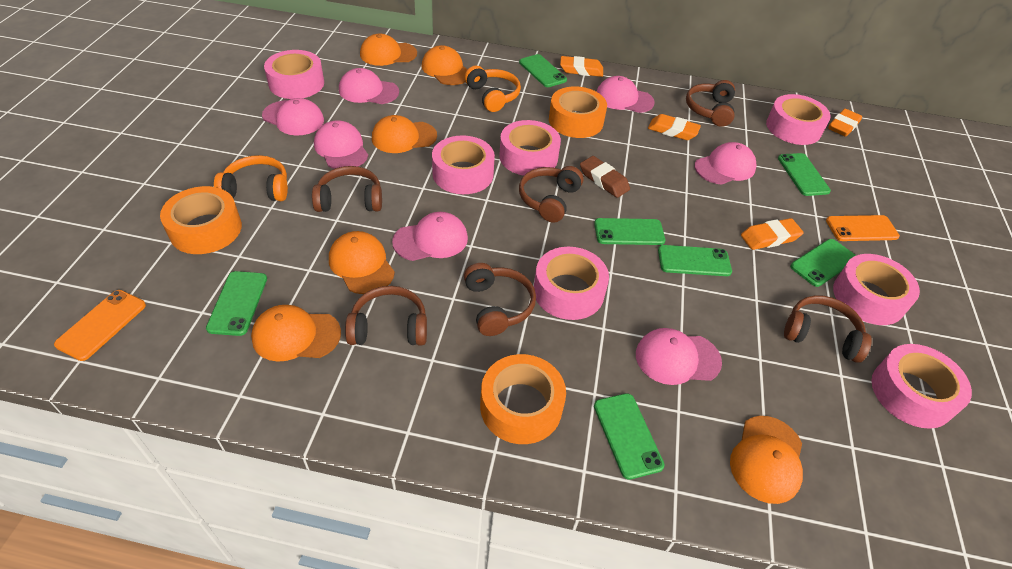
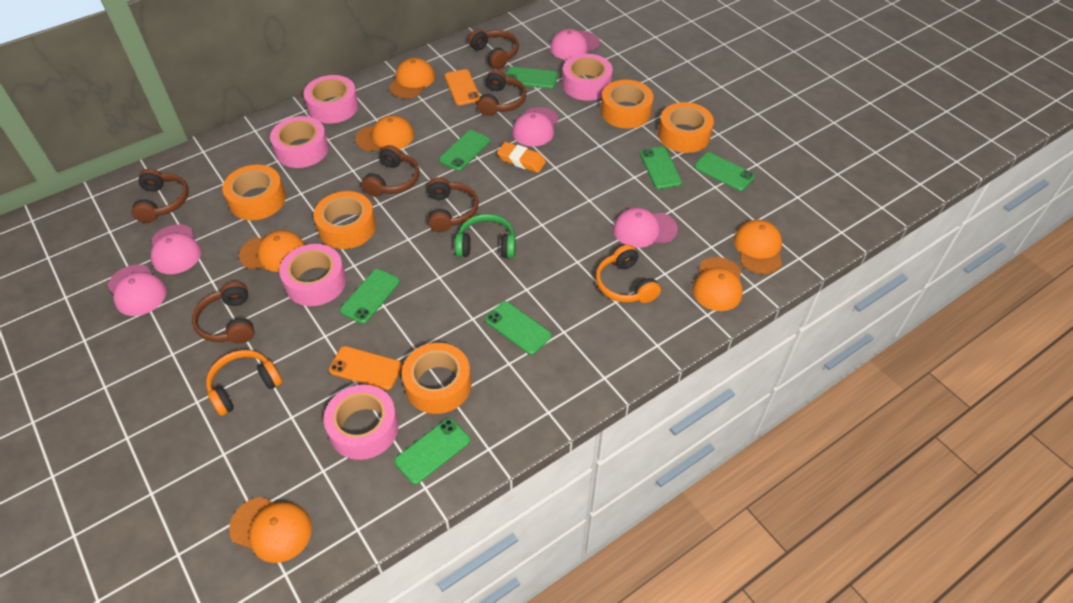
brown eraser: 1 -> 0
green headphones: 0 -> 1
orange eraser: 4 -> 1
orange tape: 3 -> 5
pink cap: 7 -> 5
pink tape: 7 -> 5

